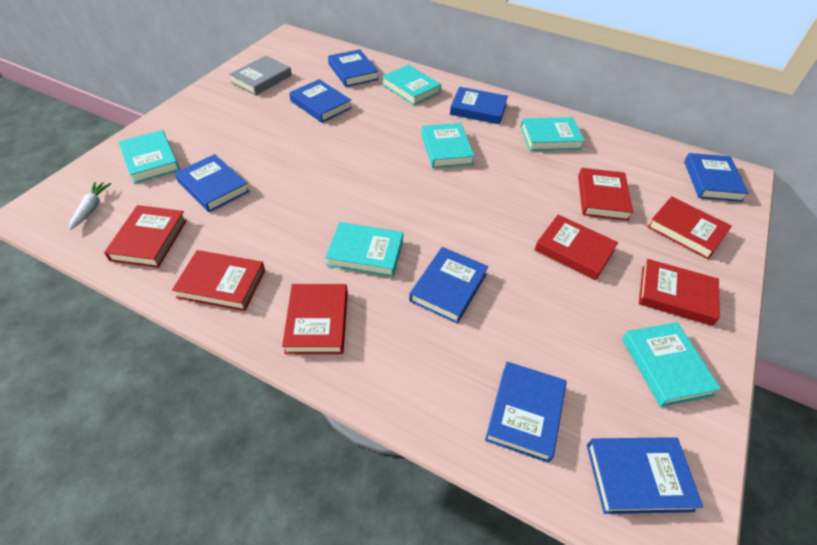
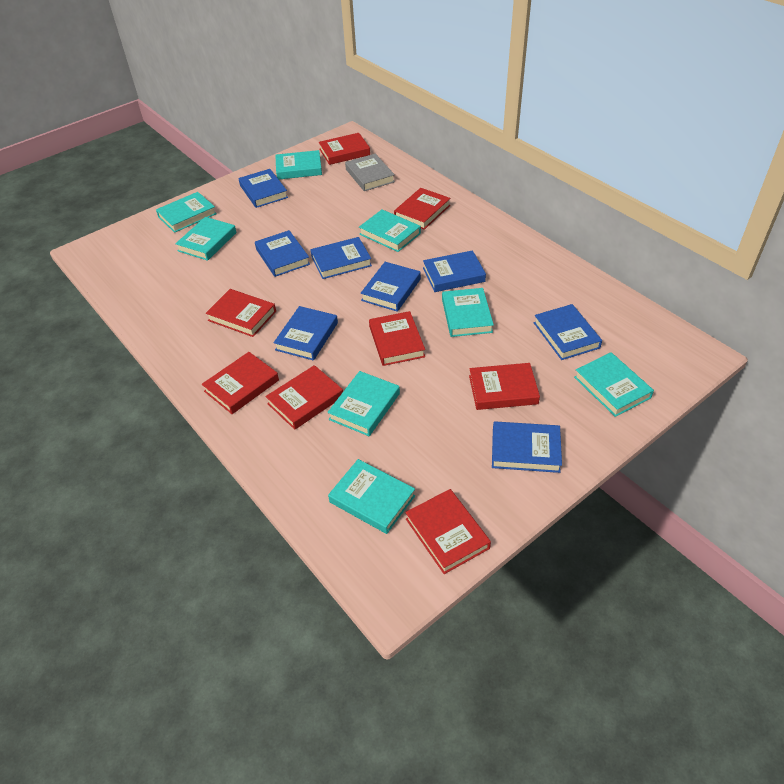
red book: 7 -> 8
turquoise book: 6 -> 8
white carrot: 1 -> 0

